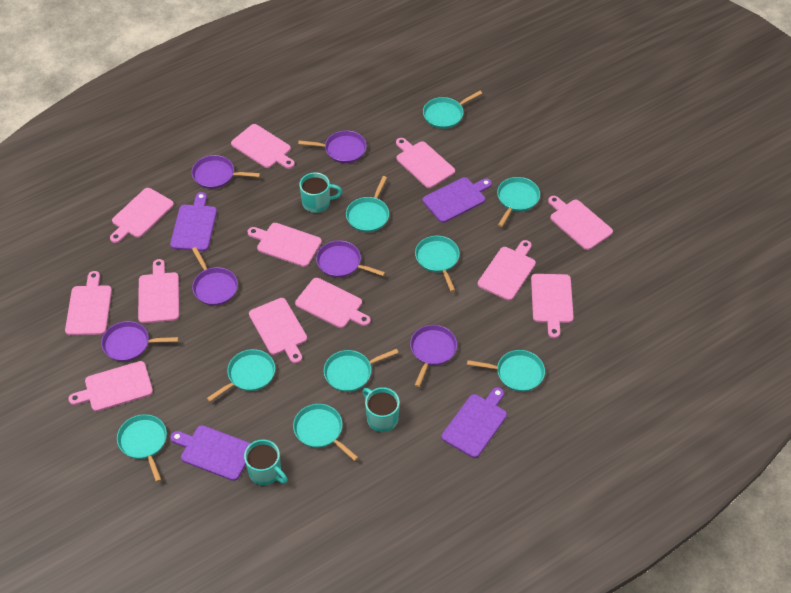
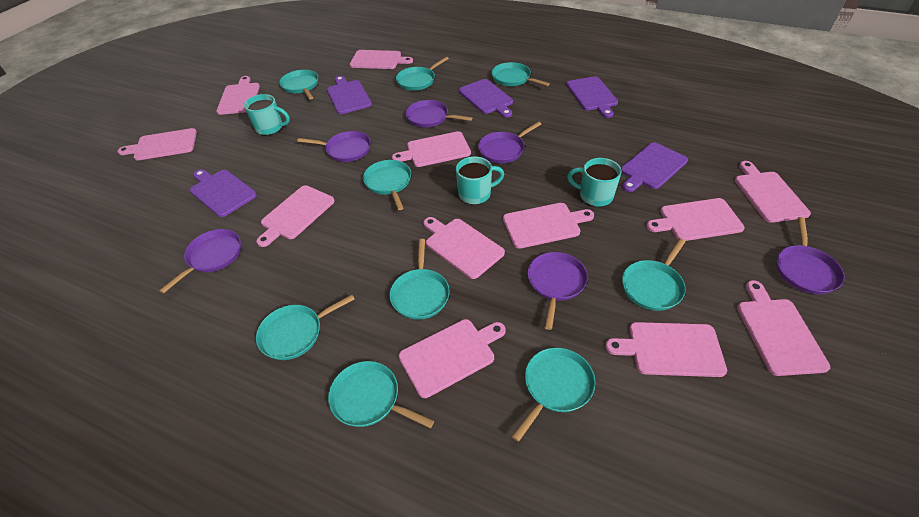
purple cutting board: 4 -> 5

